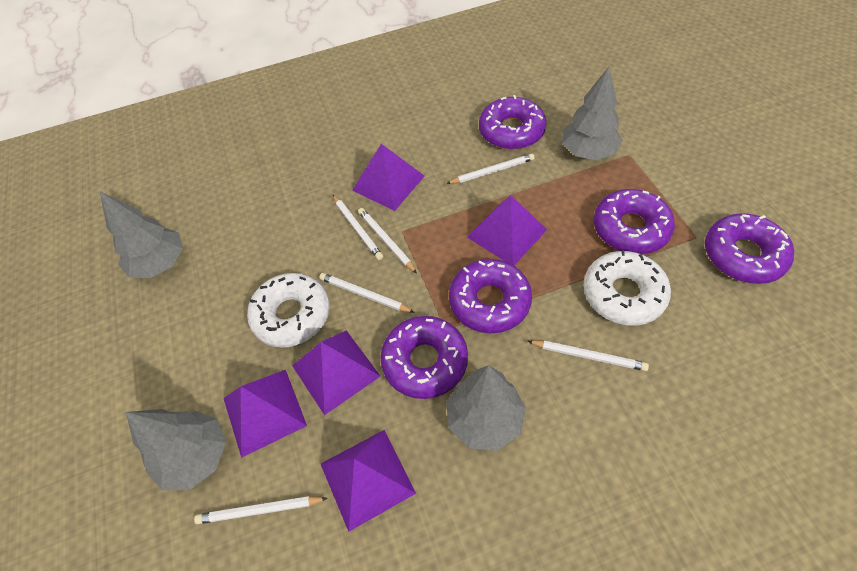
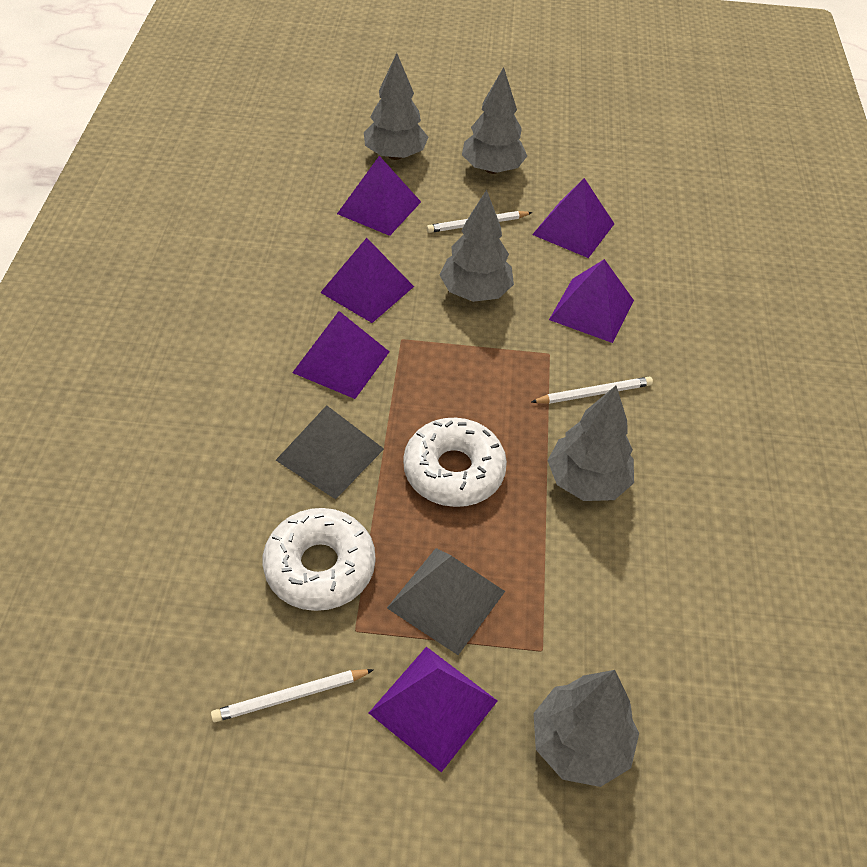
grey pyramid: 0 -> 2
grey tree: 4 -> 5
purple donut: 5 -> 0
purple pyramid: 5 -> 6
white pencil: 6 -> 3

